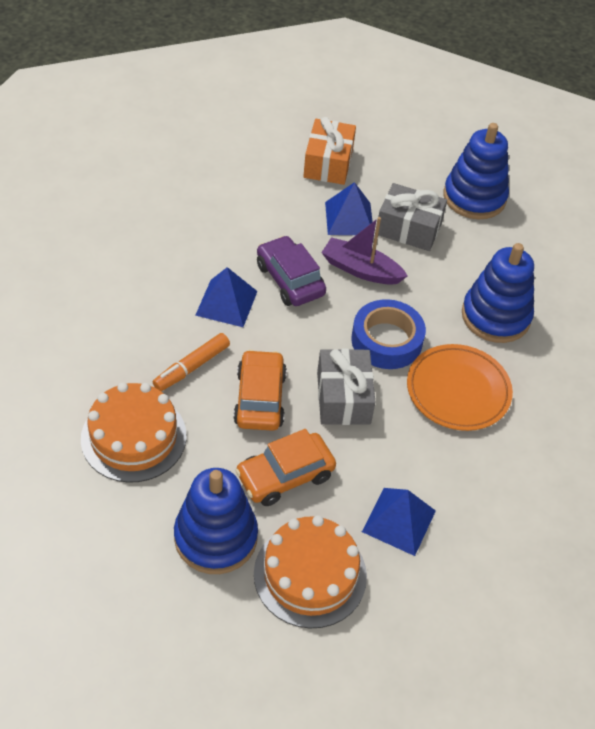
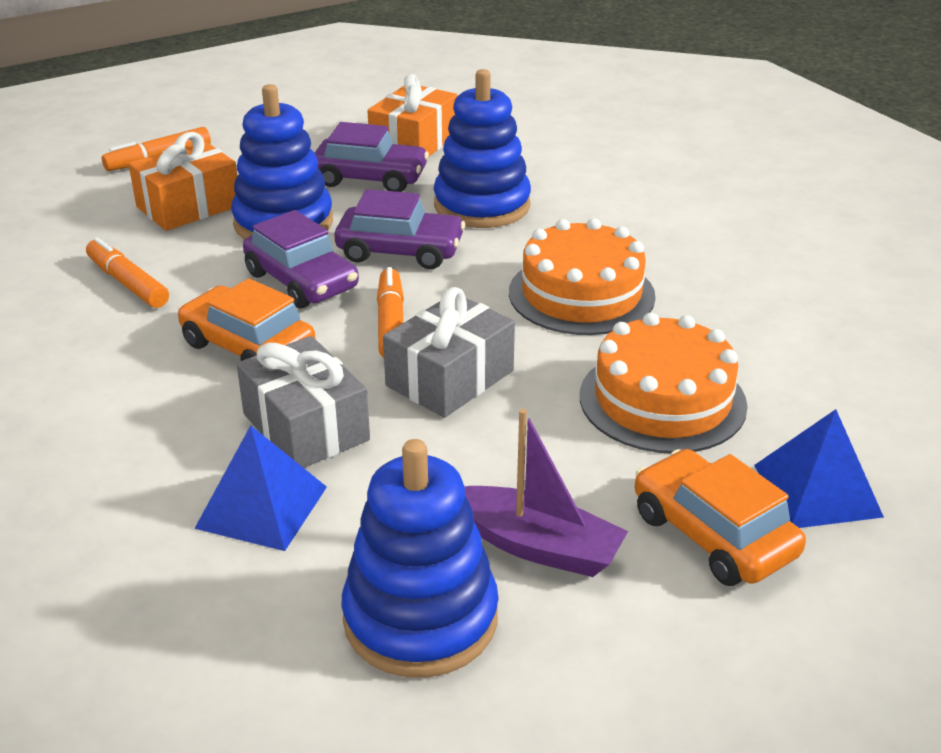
blue pyramid: 3 -> 2
blue tape: 1 -> 0
orange gift: 1 -> 2
orange marker: 1 -> 3
orange plate: 1 -> 0
purple car: 1 -> 3

